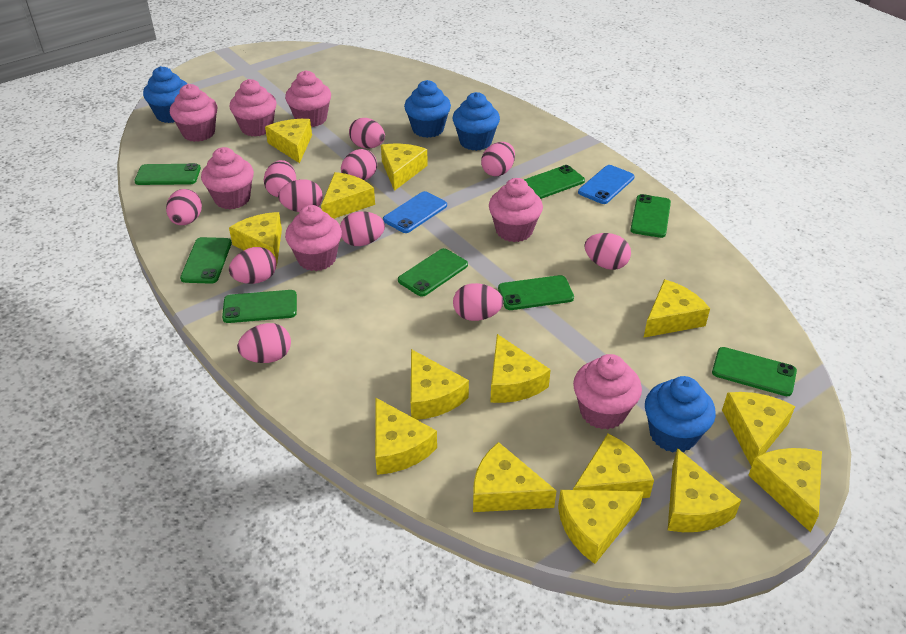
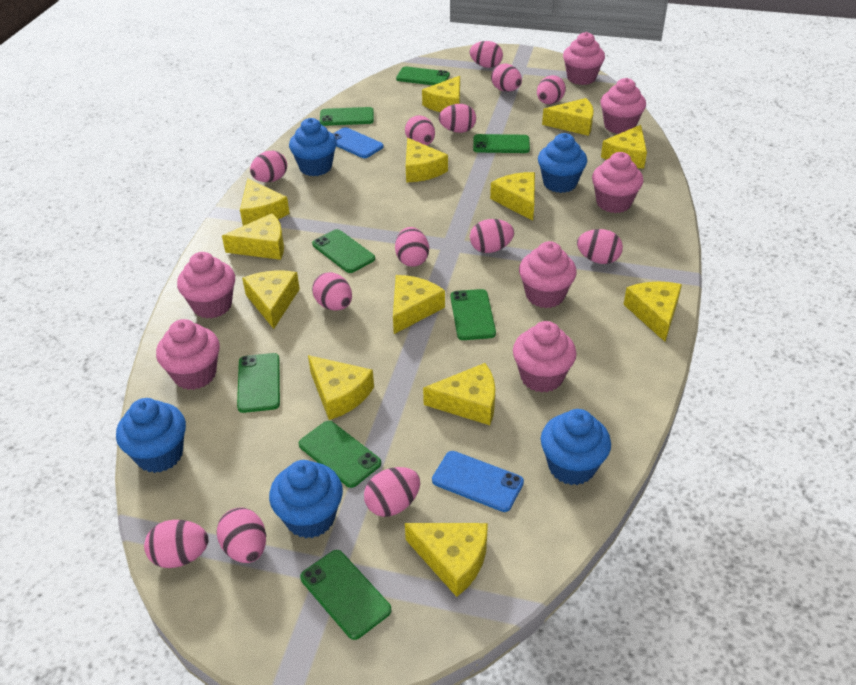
blue cupcake: 4 -> 5
pink egg: 11 -> 13
yellow cheese: 14 -> 13

